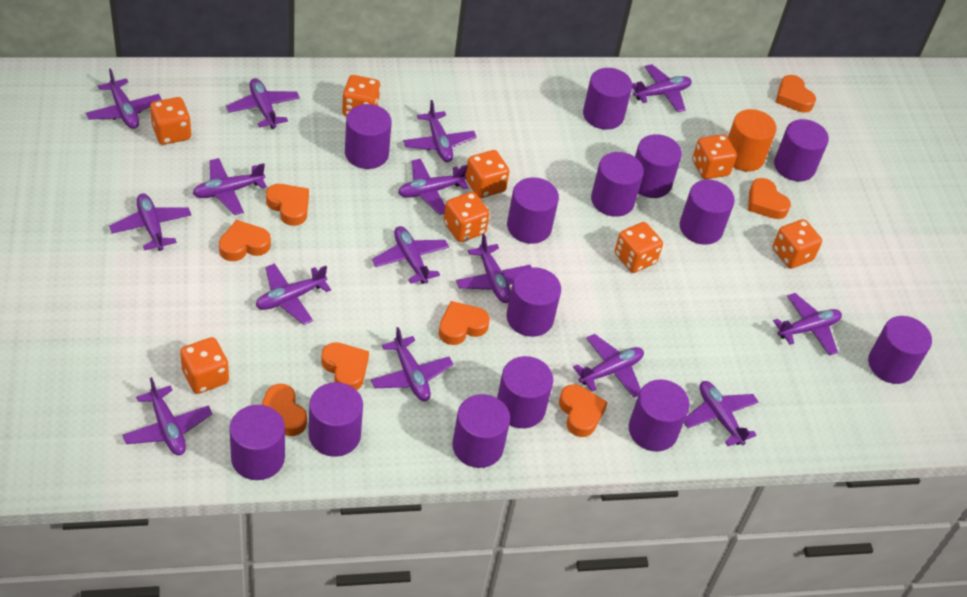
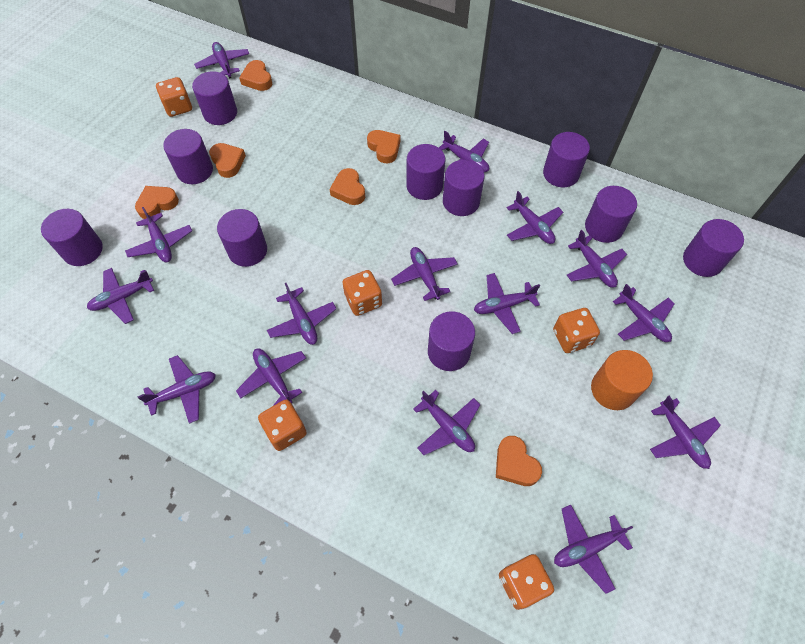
orange dice: 8 -> 5
orange heart: 8 -> 6
purple cylinder: 14 -> 10

